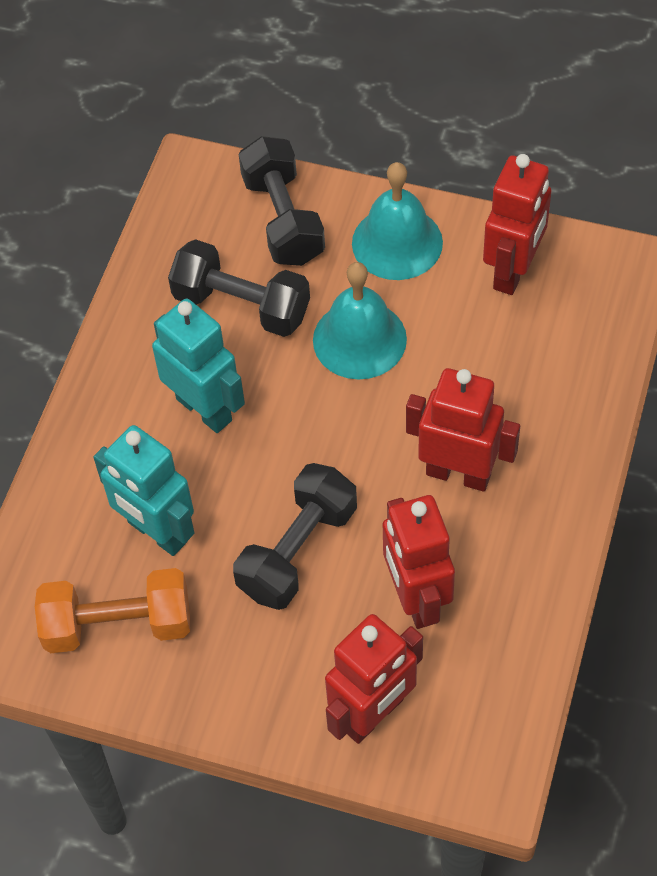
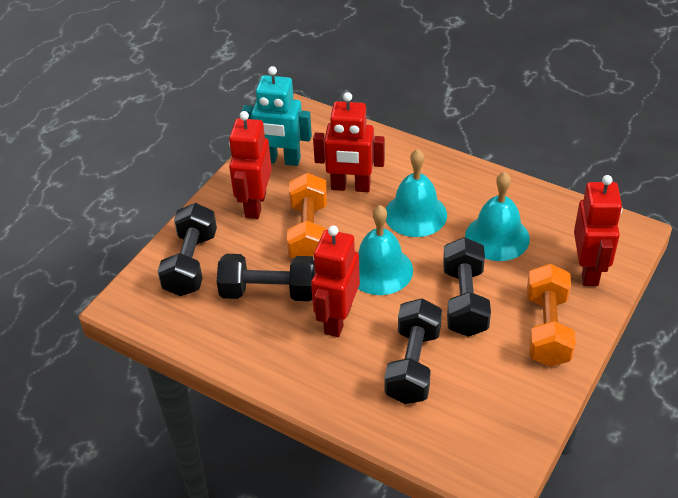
black dumbbell: 3 -> 4
orange dumbbell: 1 -> 2
turquoise bell: 2 -> 3
turquoise robot: 2 -> 1

